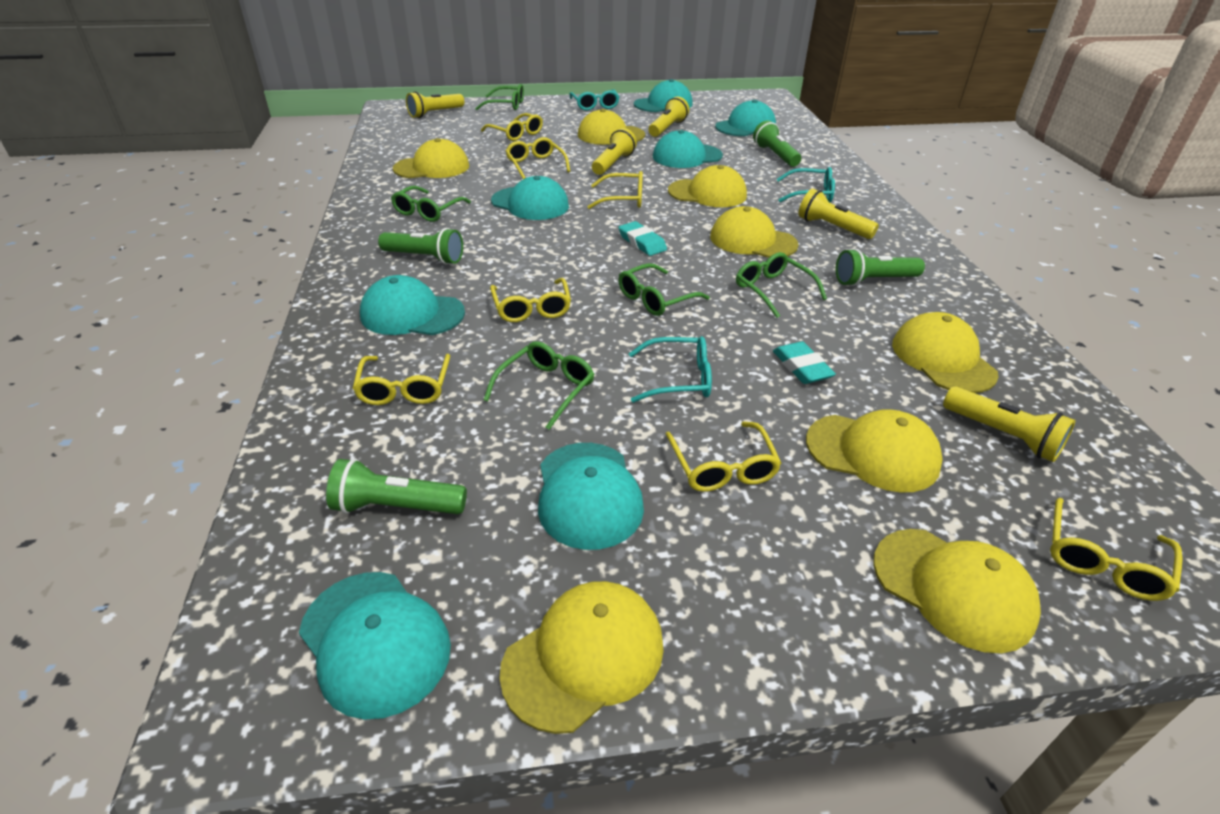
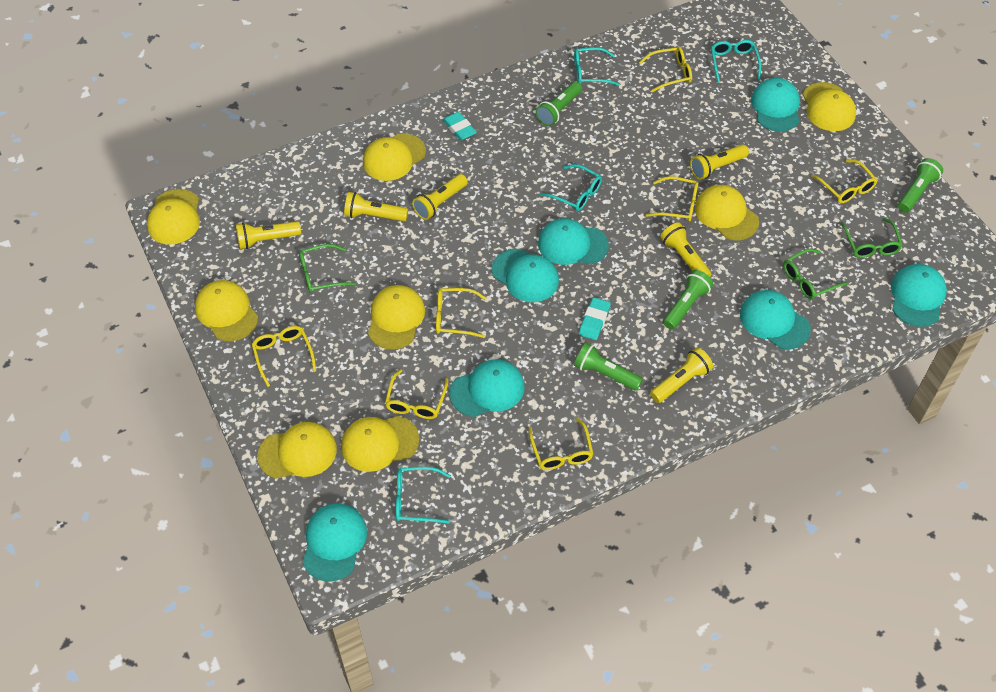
green glasses: 5 -> 3
turquoise glasses: 3 -> 4
yellow flashlight: 5 -> 6

